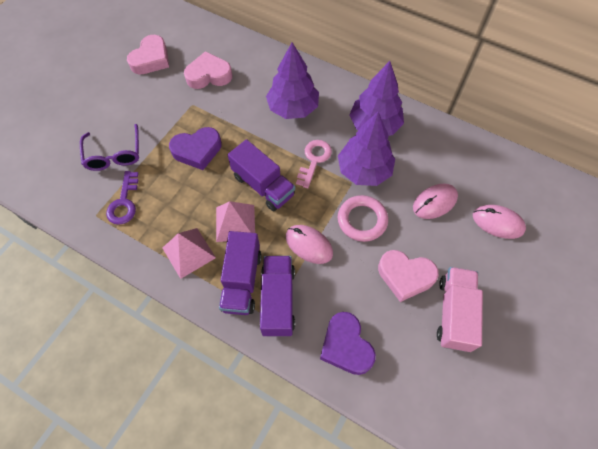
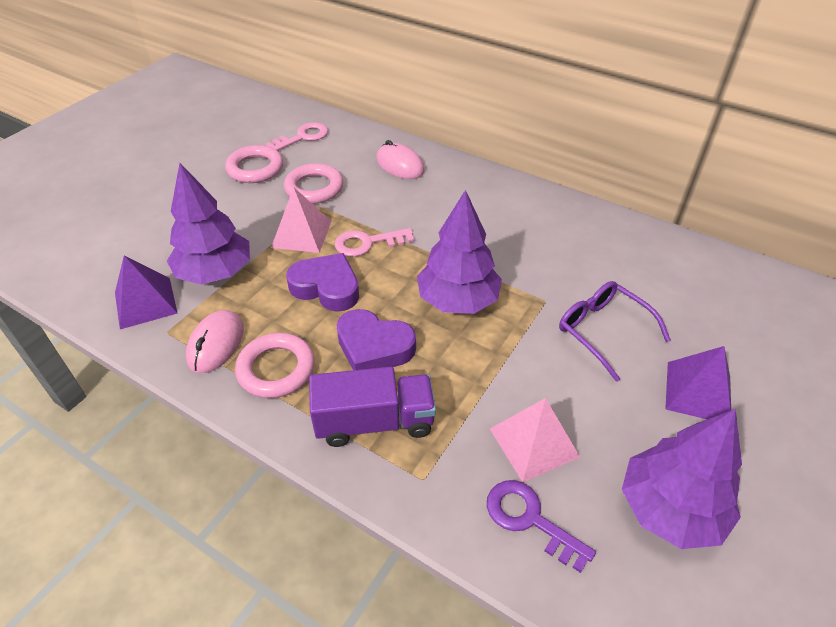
pink heart: 3 -> 0
pink key: 1 -> 2
pink mouse: 3 -> 2
pink ring: 1 -> 3
pink truck: 1 -> 0
purple pyramid: 0 -> 2
purple truck: 3 -> 1

